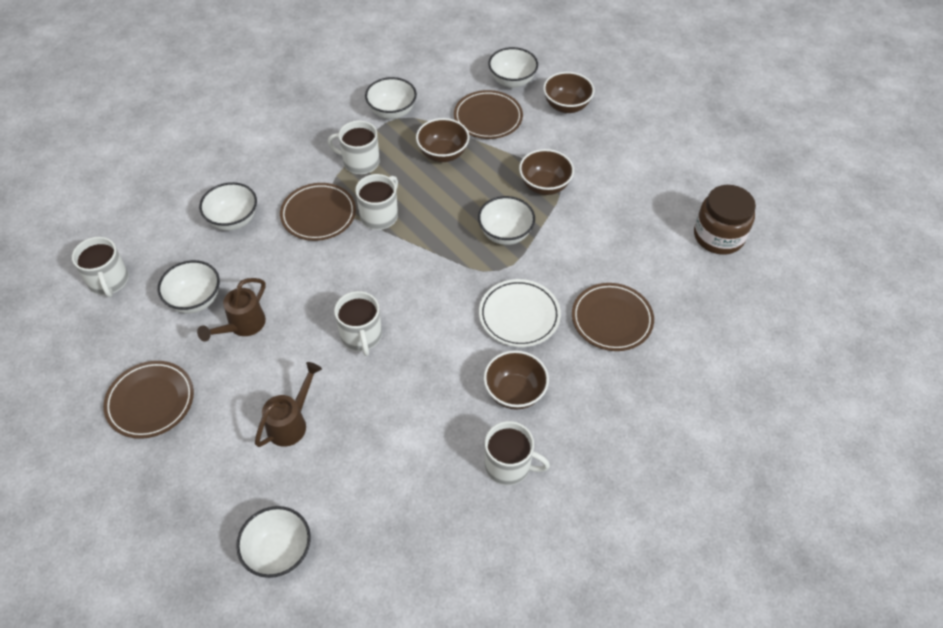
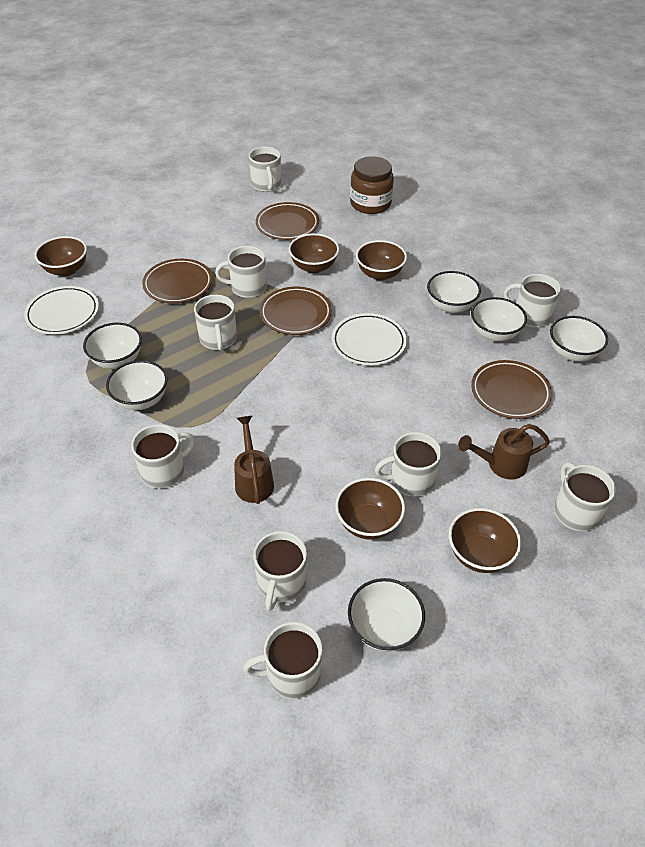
brown bowl: 4 -> 5
white mug: 5 -> 9
white plate: 1 -> 2

